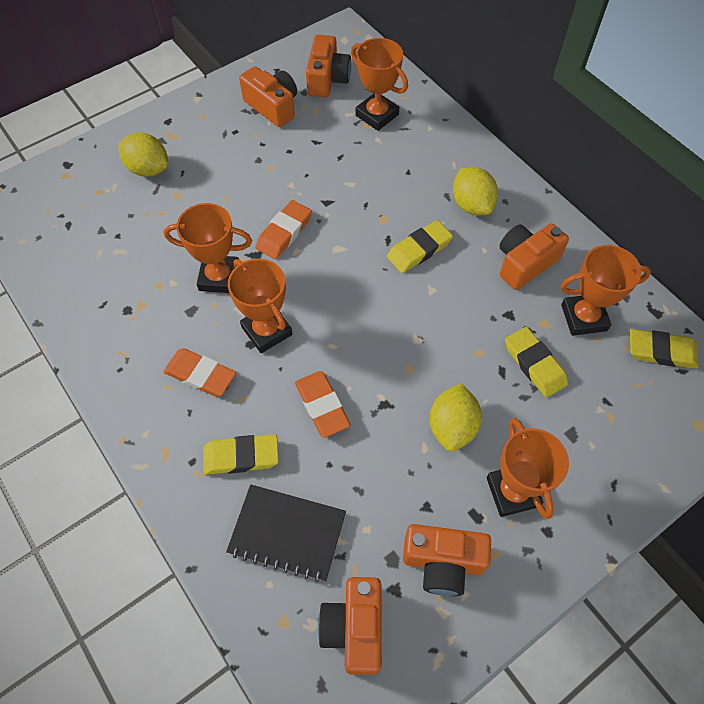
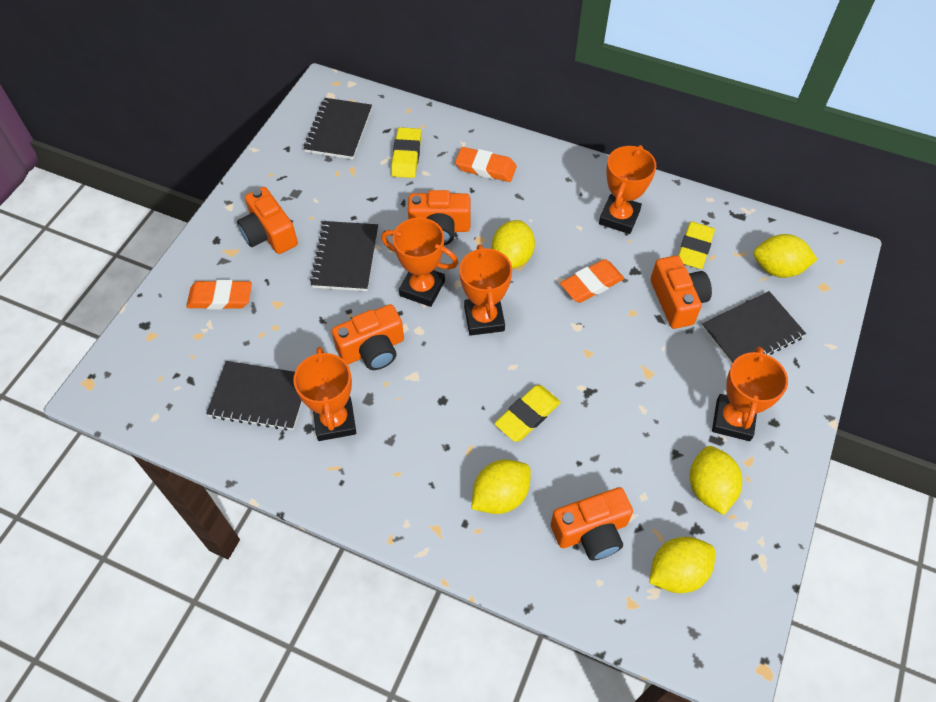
black notebook: 1 -> 4
yellow eraser: 4 -> 3
yellow lemon: 3 -> 5

